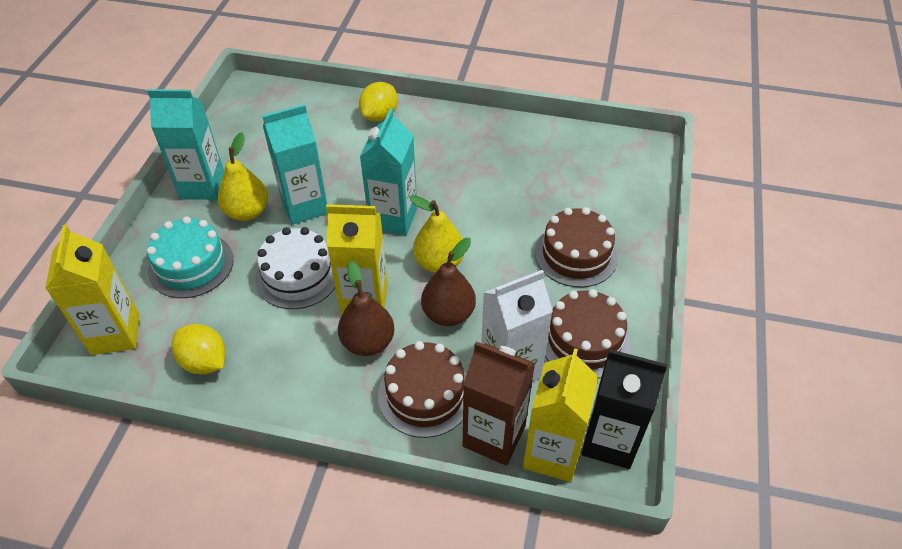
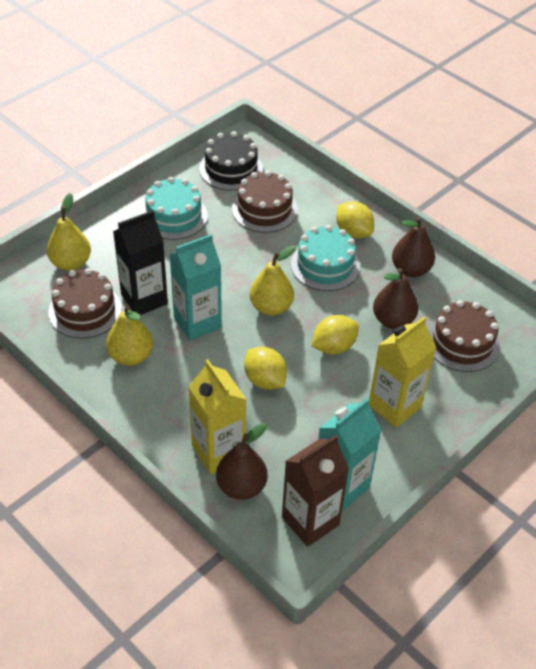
black cake: 0 -> 1
brown pear: 2 -> 3
turquoise cake: 1 -> 2
turquoise carton: 3 -> 2
white cake: 1 -> 0
white carton: 1 -> 0
yellow carton: 3 -> 2
yellow lemon: 2 -> 3
yellow pear: 2 -> 3

